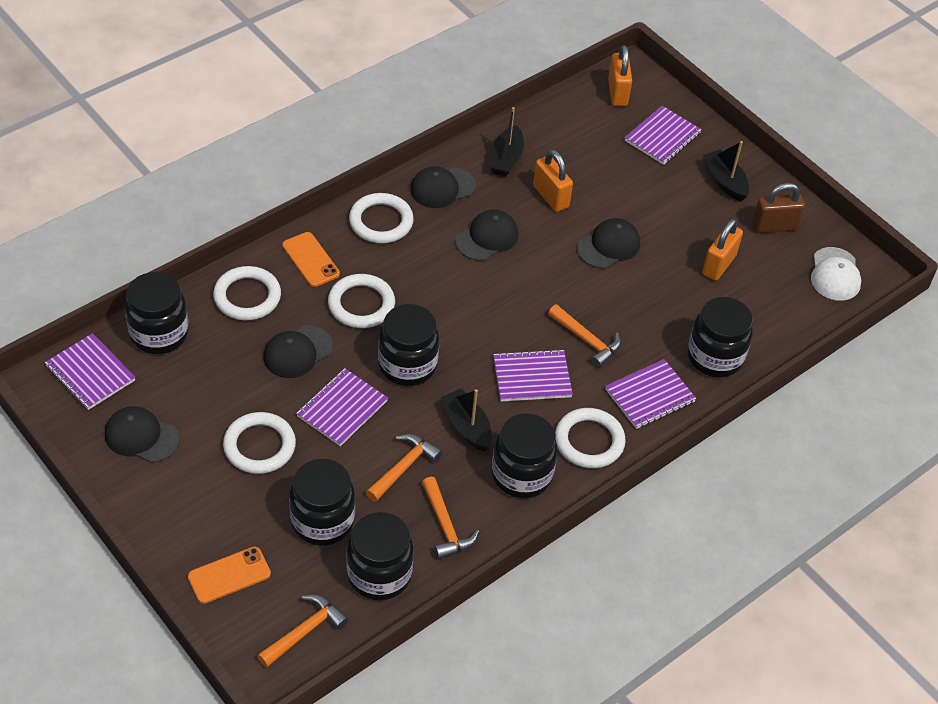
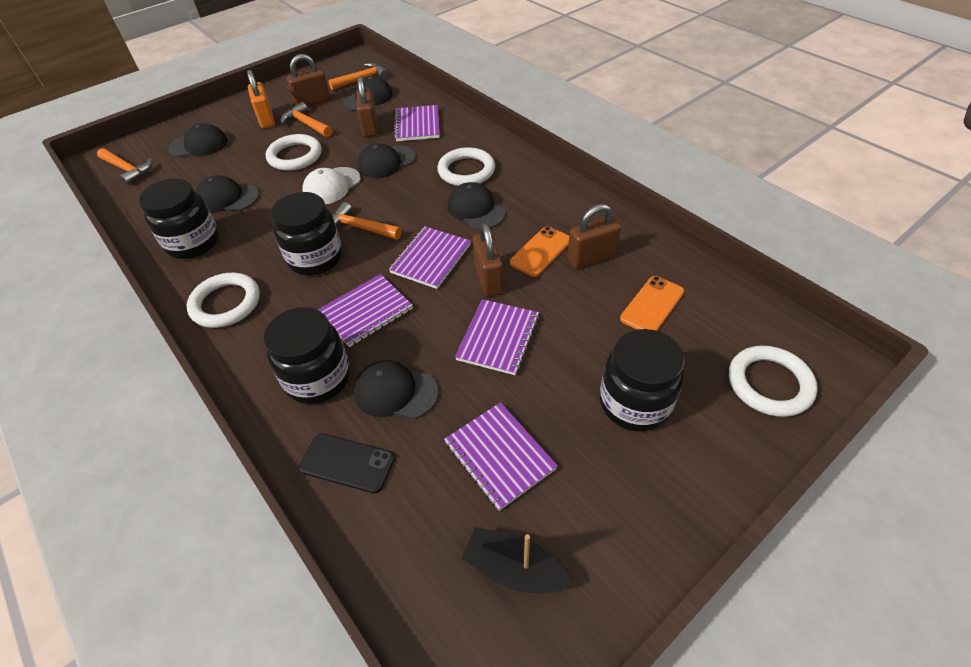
black boat: 3 -> 1
black cap: 5 -> 6
black jar: 6 -> 4
black phone: 0 -> 1
brown padlock: 1 -> 4
orange padlock: 3 -> 1
white ring: 5 -> 4

